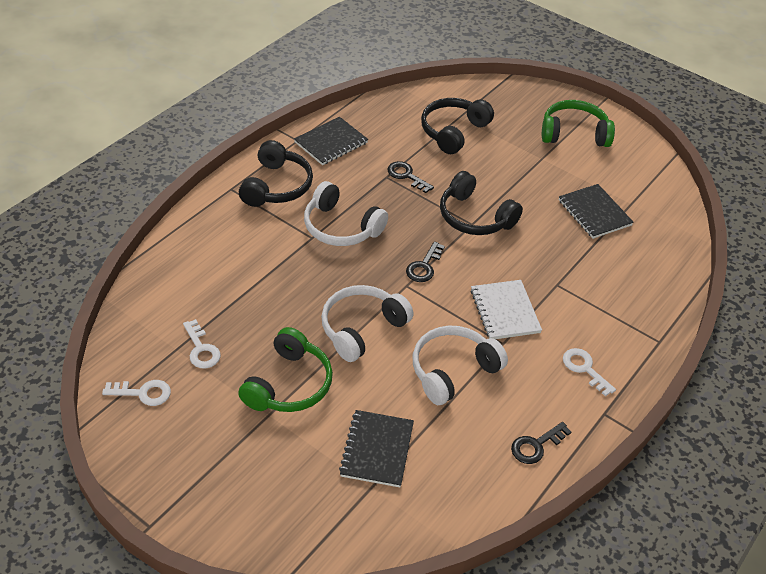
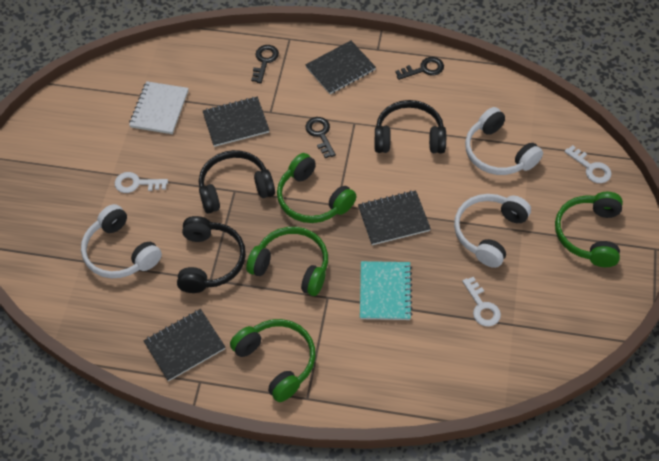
black notebook: 3 -> 4
green headphones: 2 -> 4
turquoise notebook: 0 -> 1

